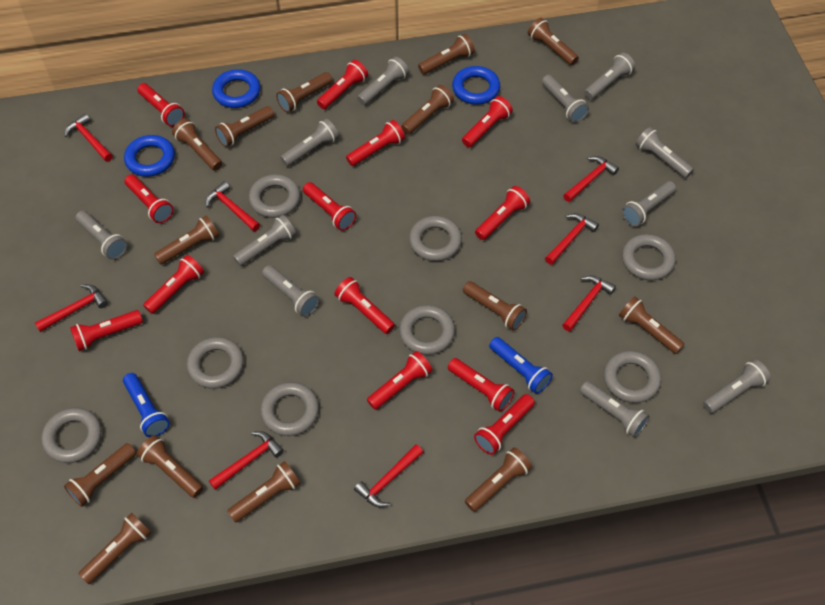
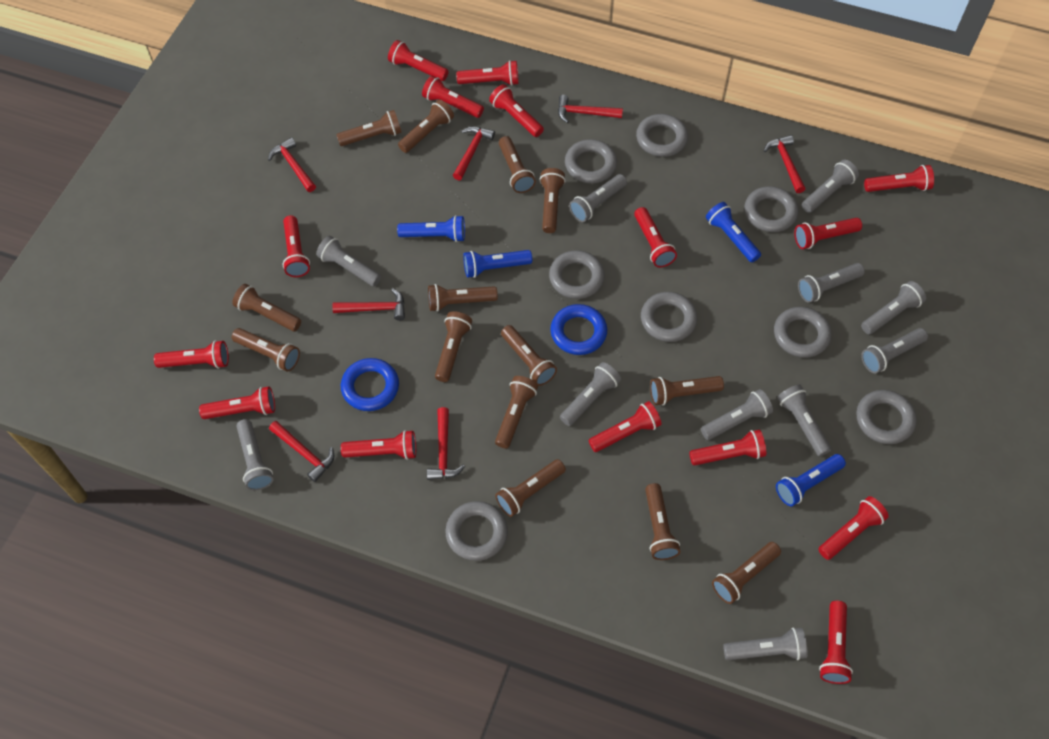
blue flashlight: 2 -> 4
blue ring: 3 -> 2
red flashlight: 13 -> 15
red hammer: 8 -> 7

